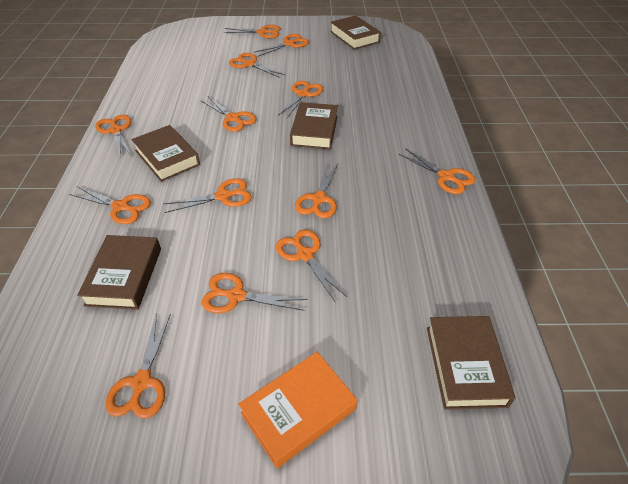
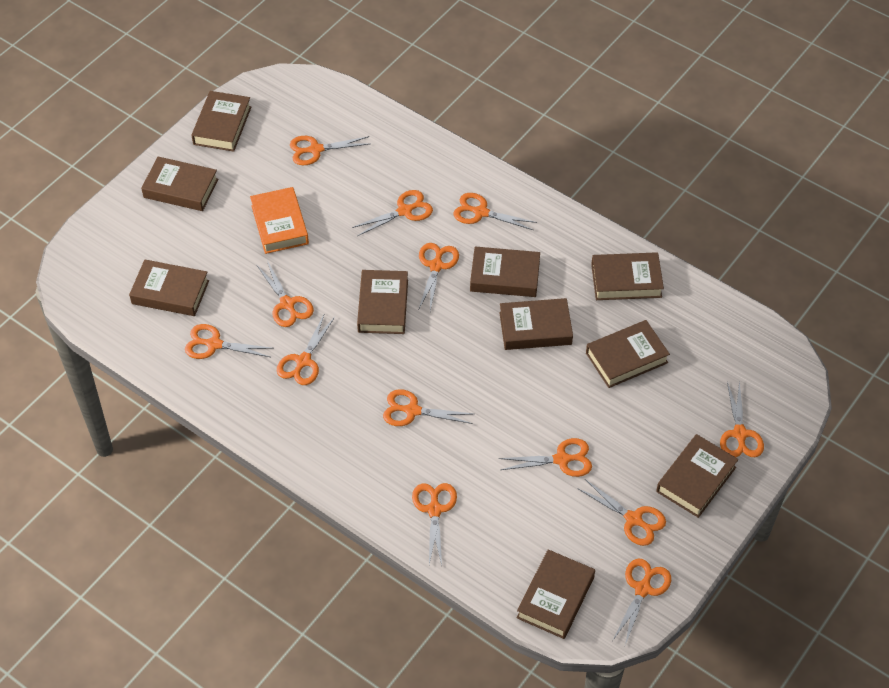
brown book: 5 -> 10

